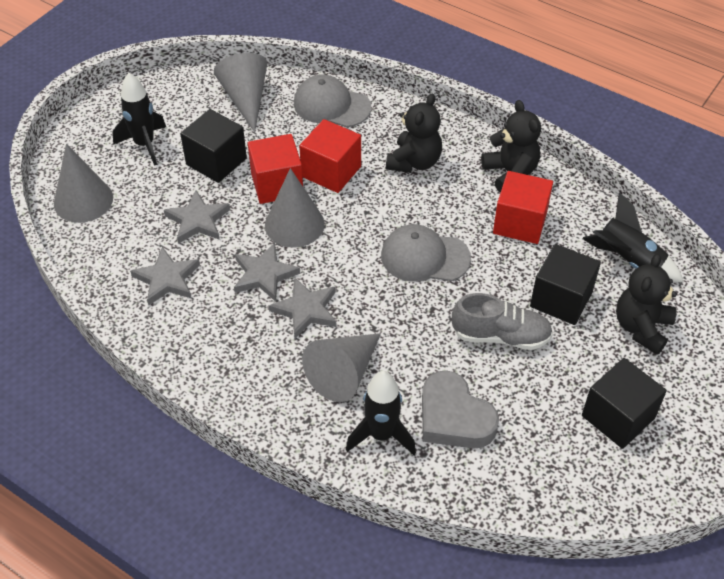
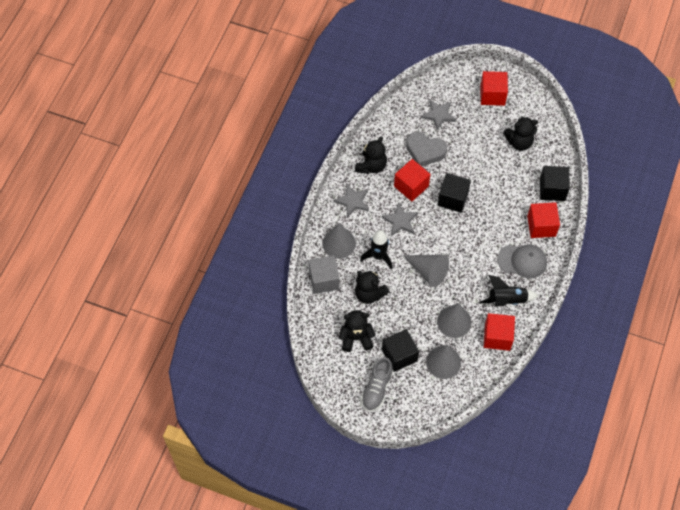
black rocket: 3 -> 2
black teddy bear: 3 -> 4
grey cap: 2 -> 1
grey cube: 0 -> 1
grey star: 4 -> 3
red cube: 3 -> 4

